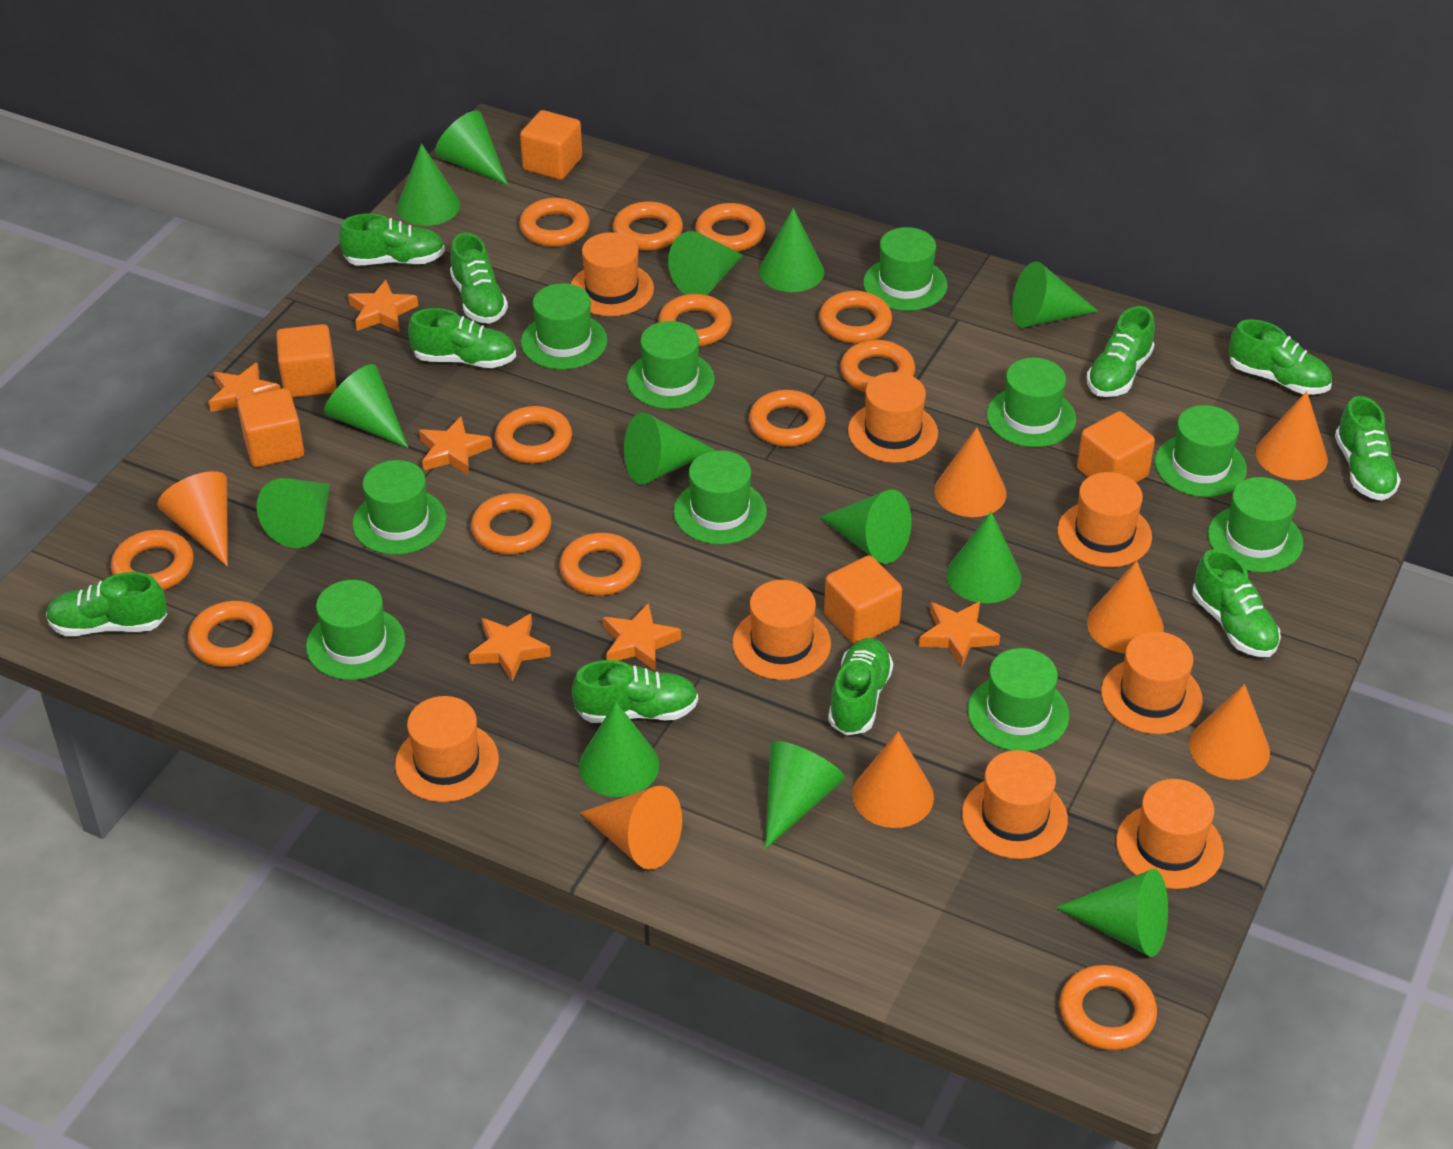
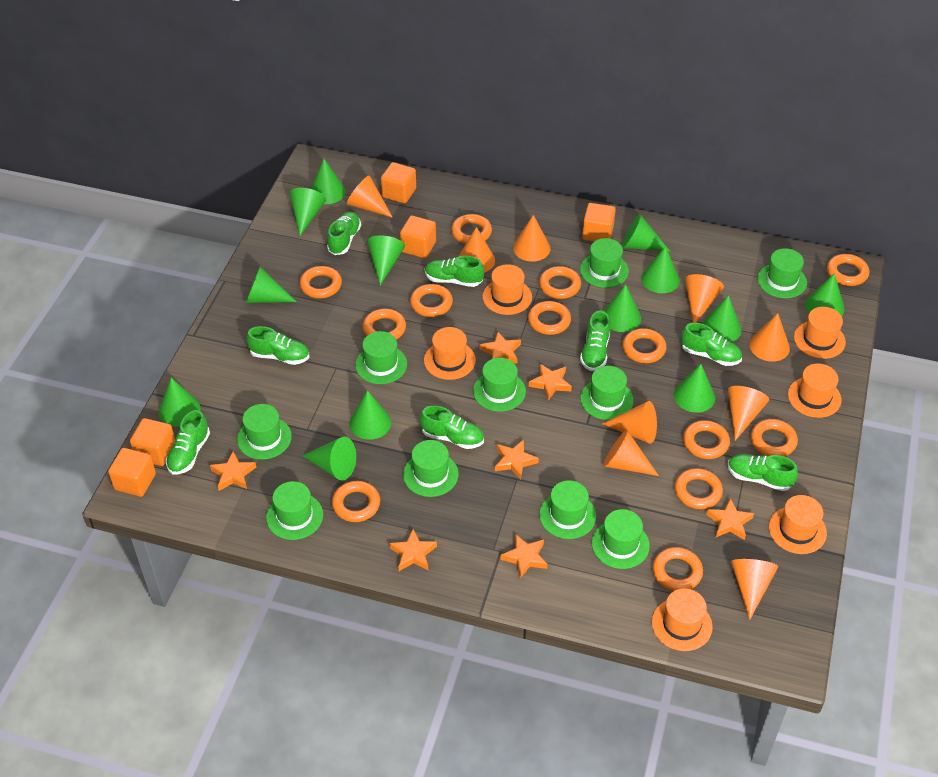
green shoe: 10 -> 8
orange cone: 7 -> 9
orange hat: 8 -> 6
orange star: 6 -> 7

